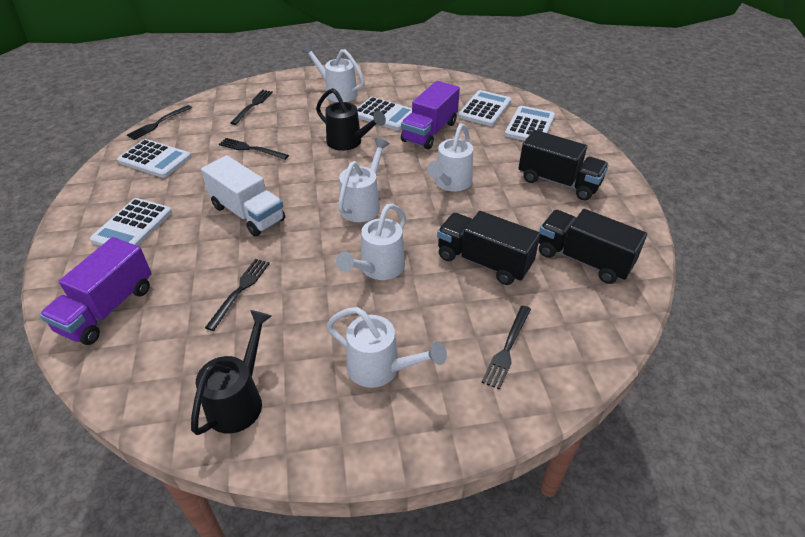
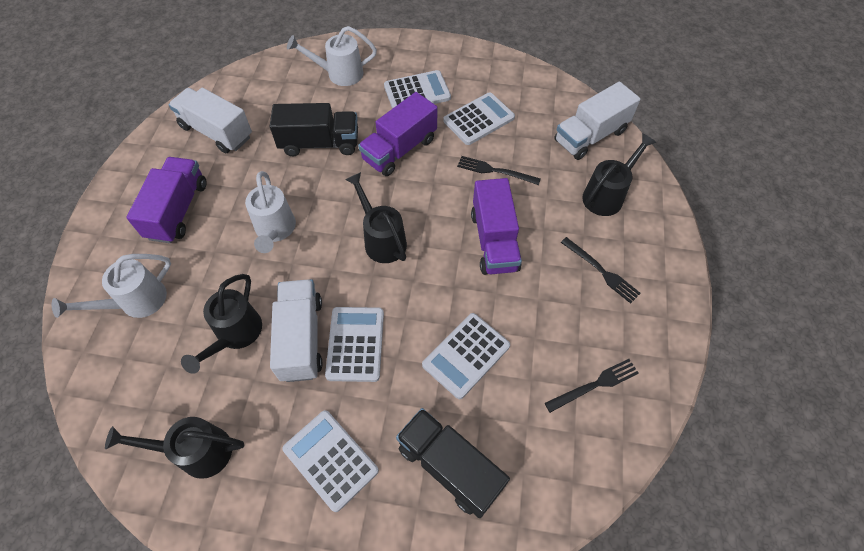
black fork: 5 -> 3
black truck: 3 -> 2
black watering can: 2 -> 4
purple truck: 2 -> 3
white truck: 1 -> 3
white watering can: 5 -> 3

